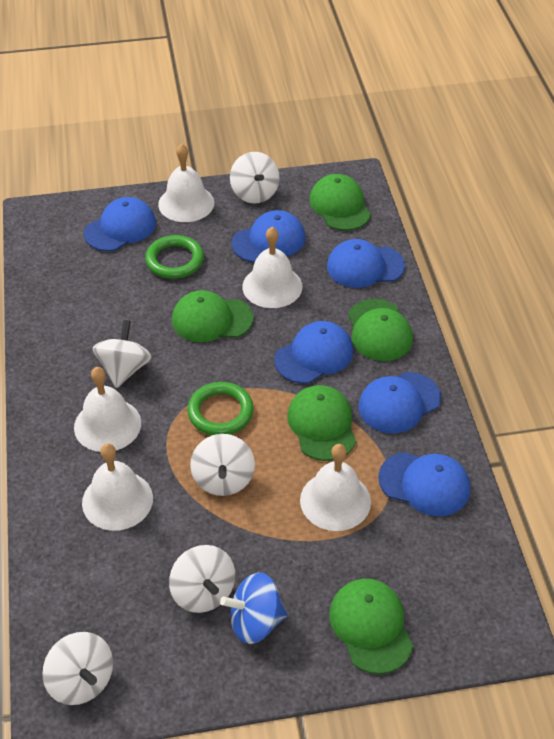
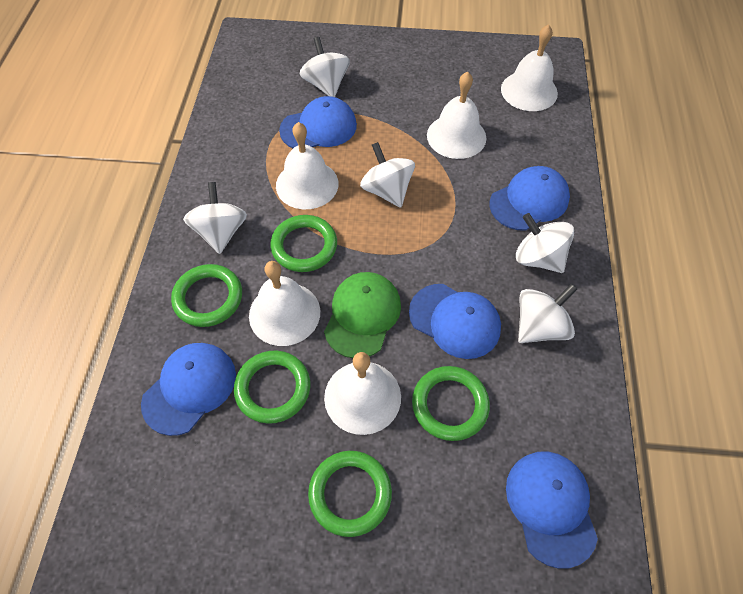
blue cap: 6 -> 5
blue spinning top: 1 -> 0
green cap: 5 -> 1
green ring: 2 -> 5

